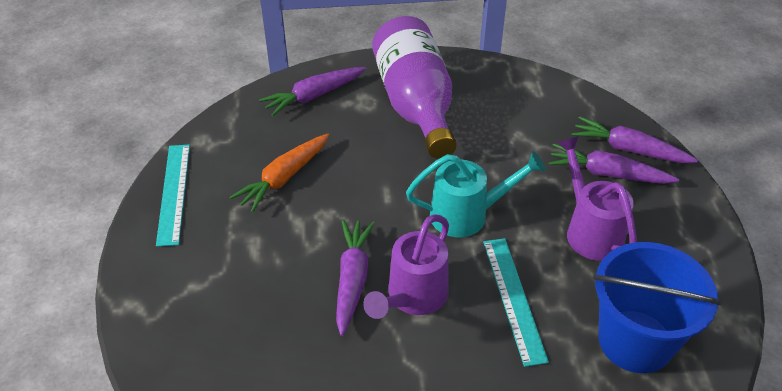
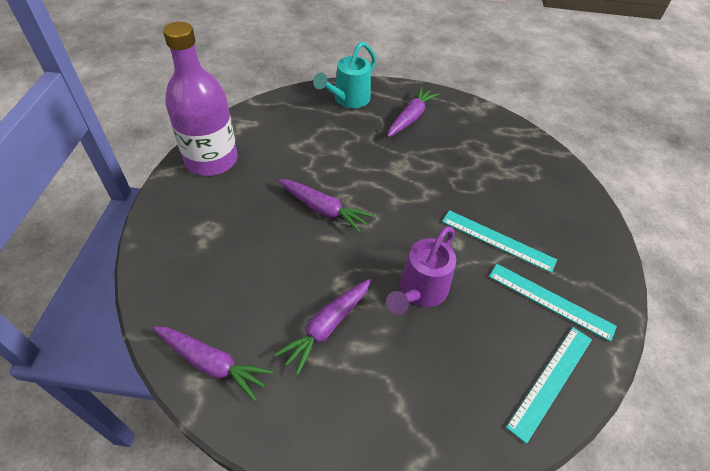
blue bucket: 1 -> 0
orange carrot: 1 -> 0
purple watering can: 2 -> 1
turquoise ruler: 2 -> 3

